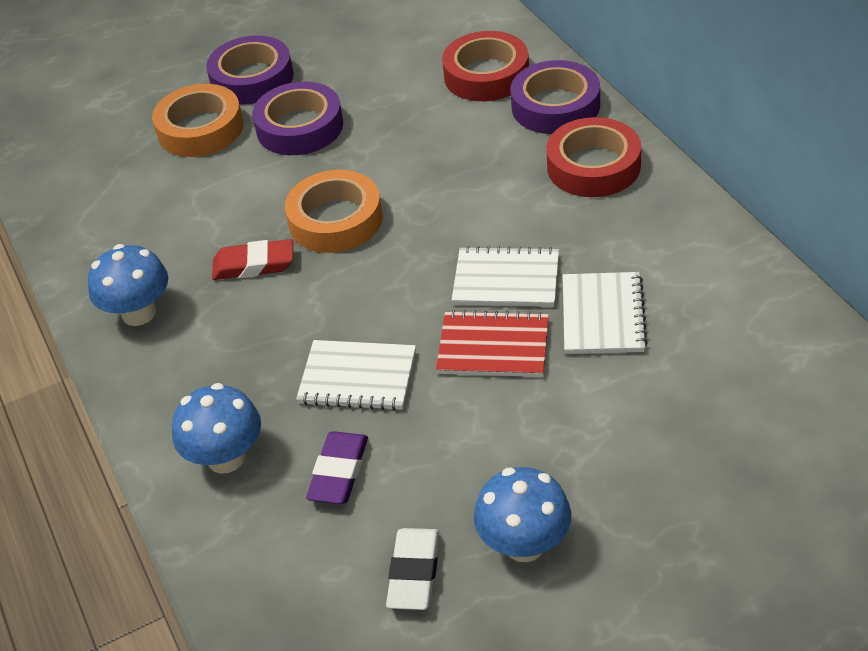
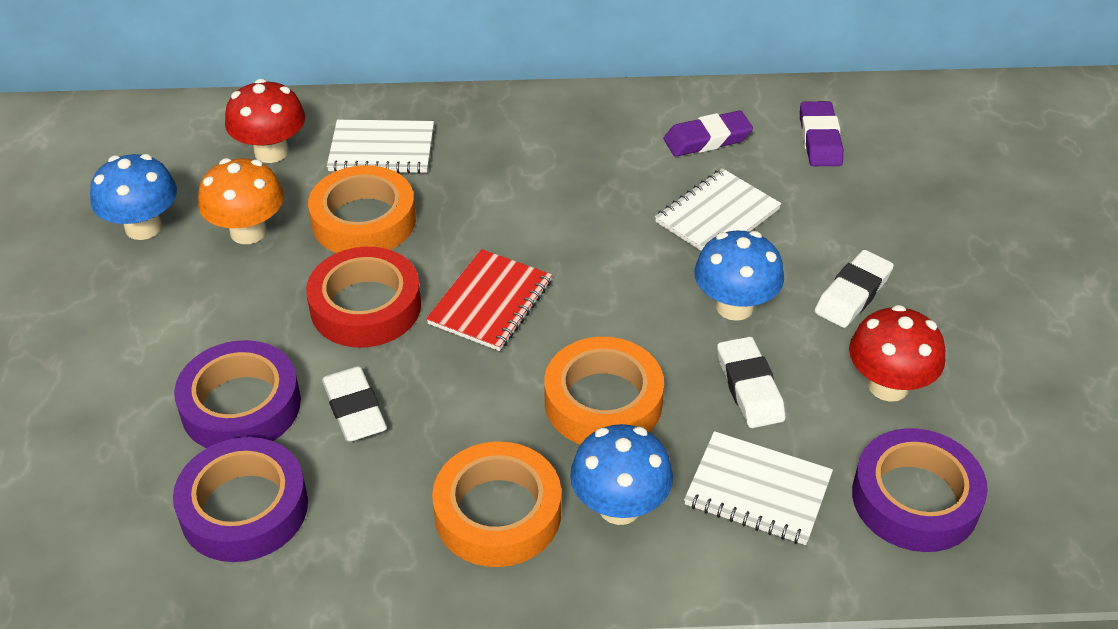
orange mushroom: 0 -> 1
orange tape: 2 -> 3
purple eraser: 1 -> 2
red eraser: 1 -> 0
red mushroom: 0 -> 2
red tape: 2 -> 1
white eraser: 1 -> 3

